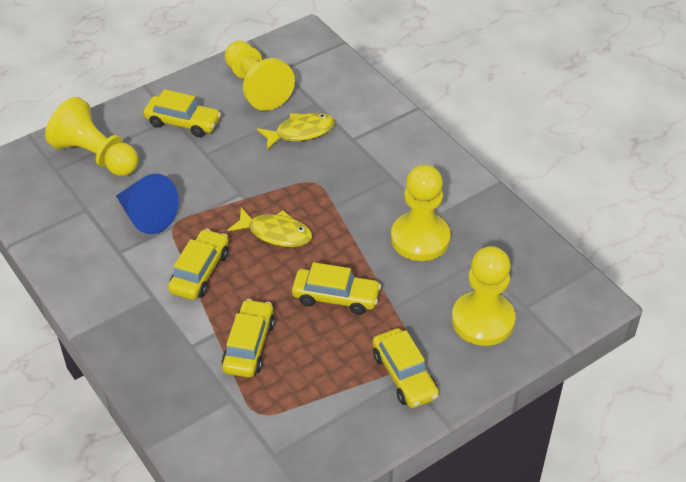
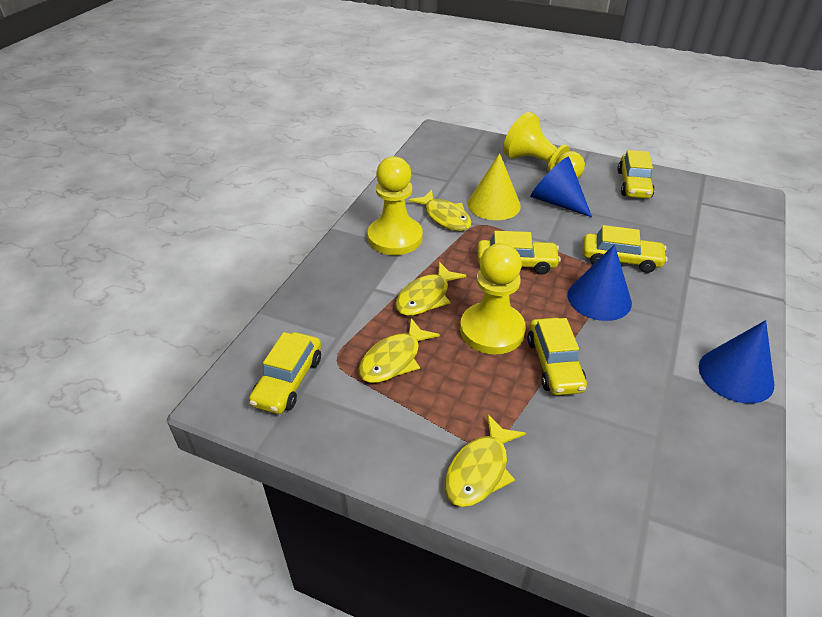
blue cone: 1 -> 3
yellow cone: 0 -> 1
yellow fish: 2 -> 4
yellow pawn: 4 -> 3

